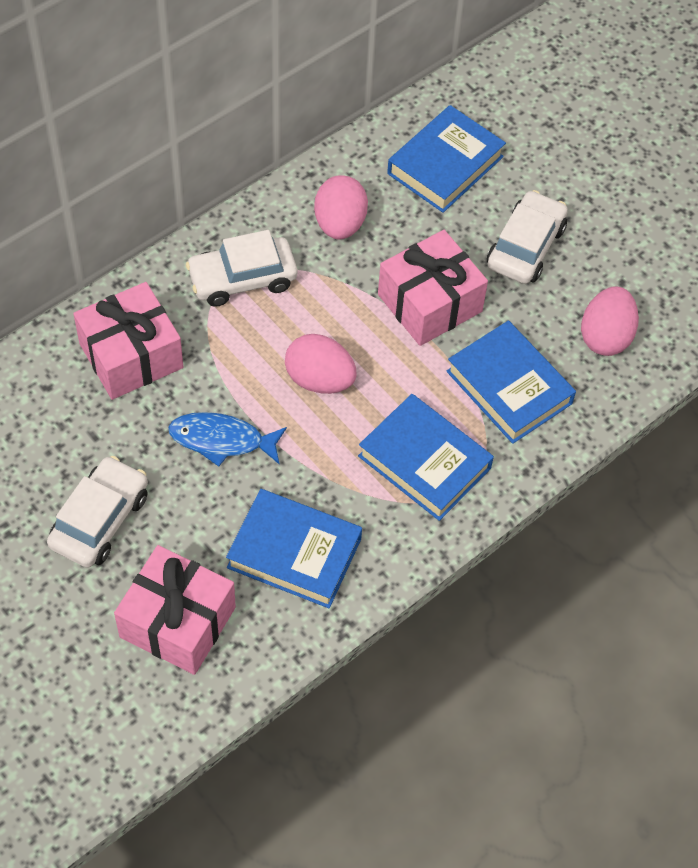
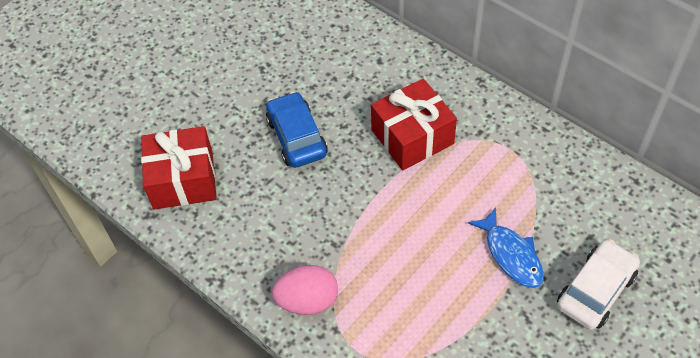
blue book: 4 -> 0
blue car: 0 -> 1
pink egg: 3 -> 1
pink gift: 3 -> 0
red gift: 0 -> 2
white car: 3 -> 1

